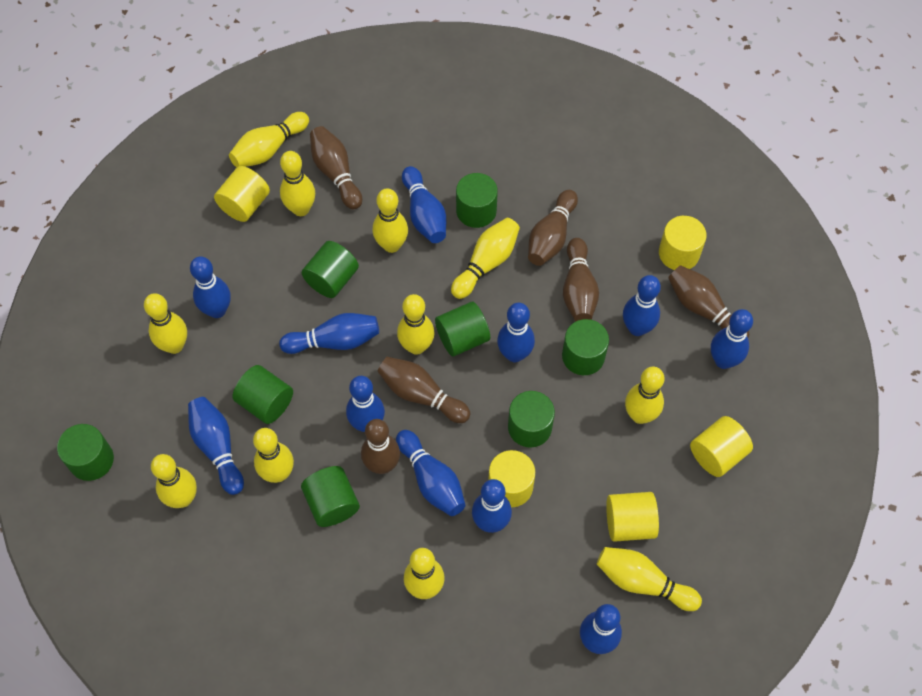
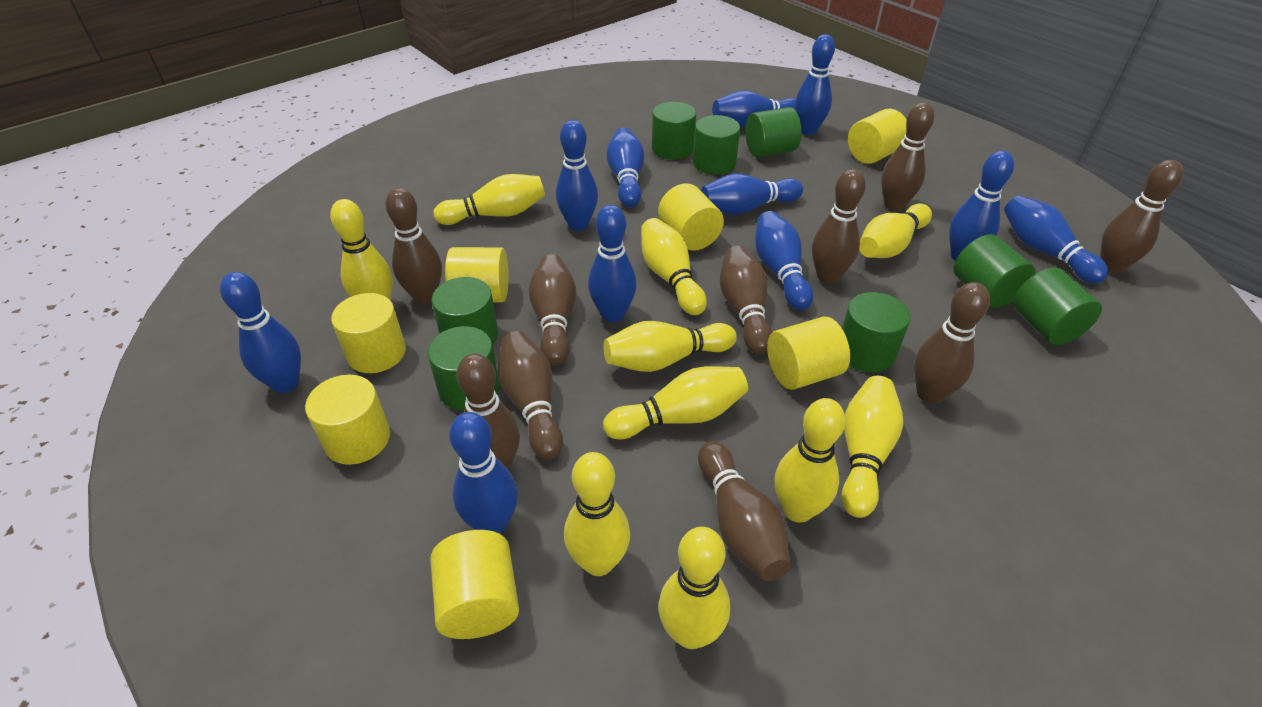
brown bowling pin: 6 -> 10
yellow bowling pin: 11 -> 10
yellow cylinder: 5 -> 7

